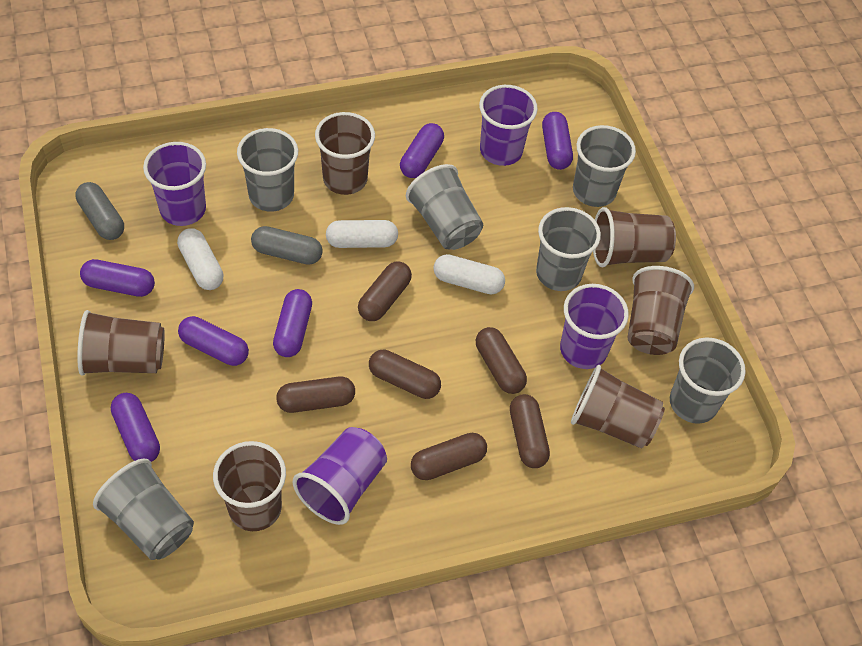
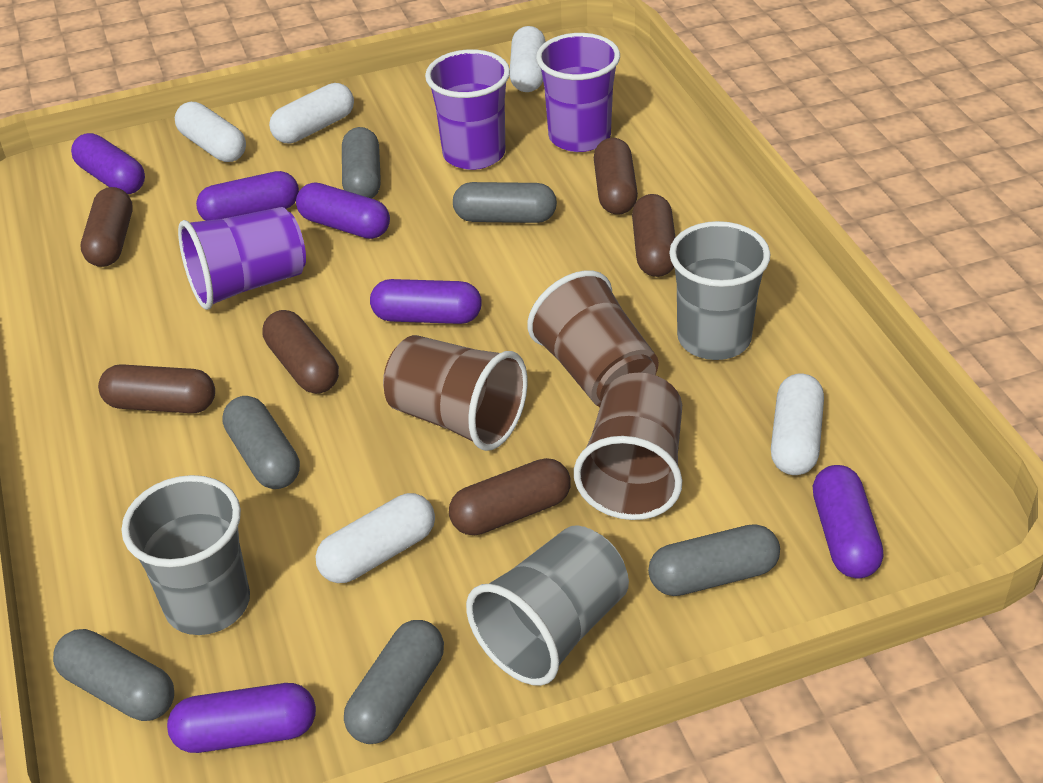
brown cup: 6 -> 3
grey capsule: 2 -> 6
grey cup: 6 -> 3
purple cup: 4 -> 3
white capsule: 3 -> 5

